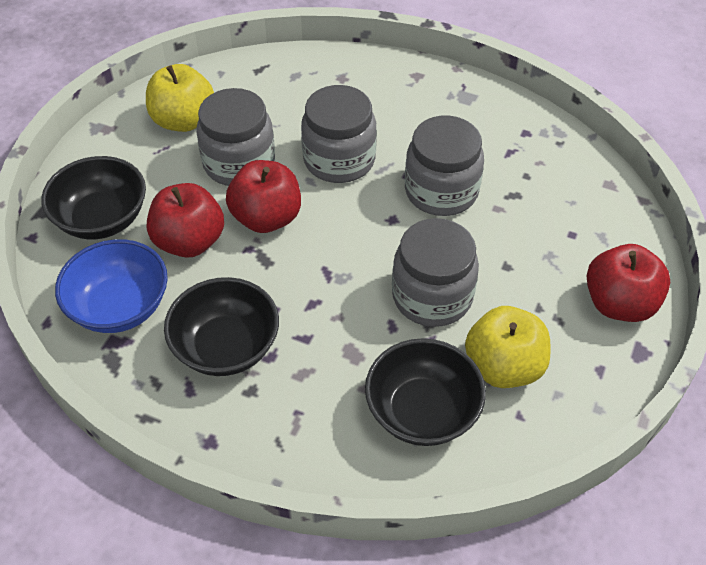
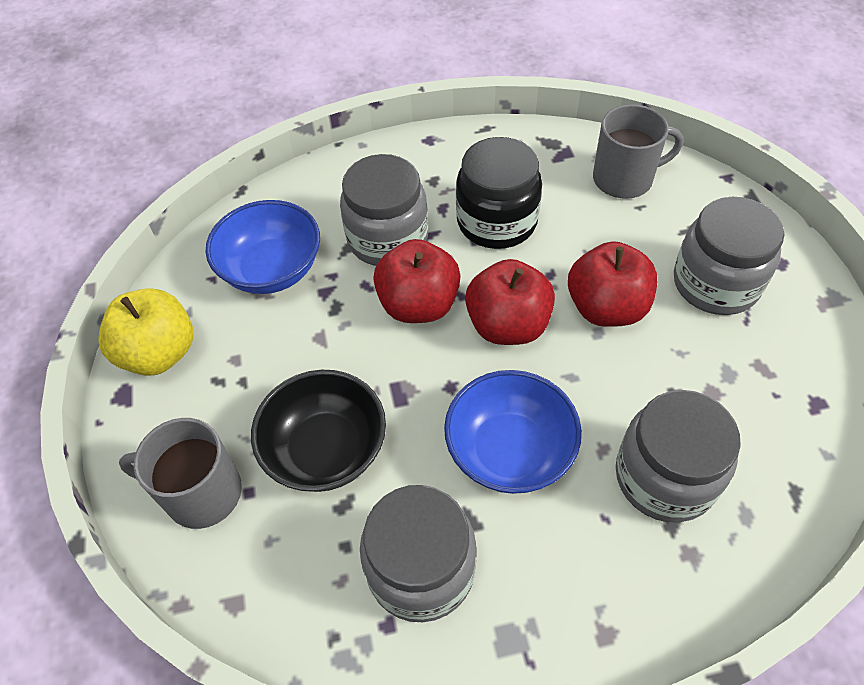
black bowl: 3 -> 1
black jar: 0 -> 1
blue bowl: 1 -> 2
grey mug: 0 -> 2
yellow apple: 2 -> 1

